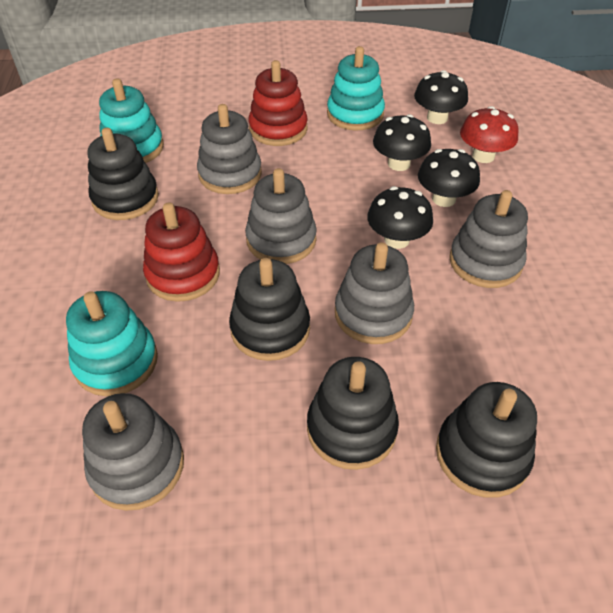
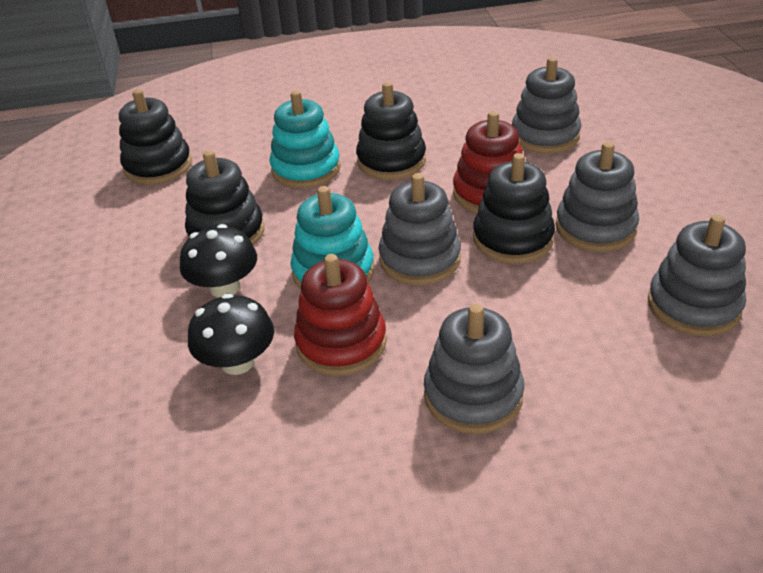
black mushroom: 4 -> 2
red mushroom: 1 -> 0
turquoise stacking toy: 3 -> 2

